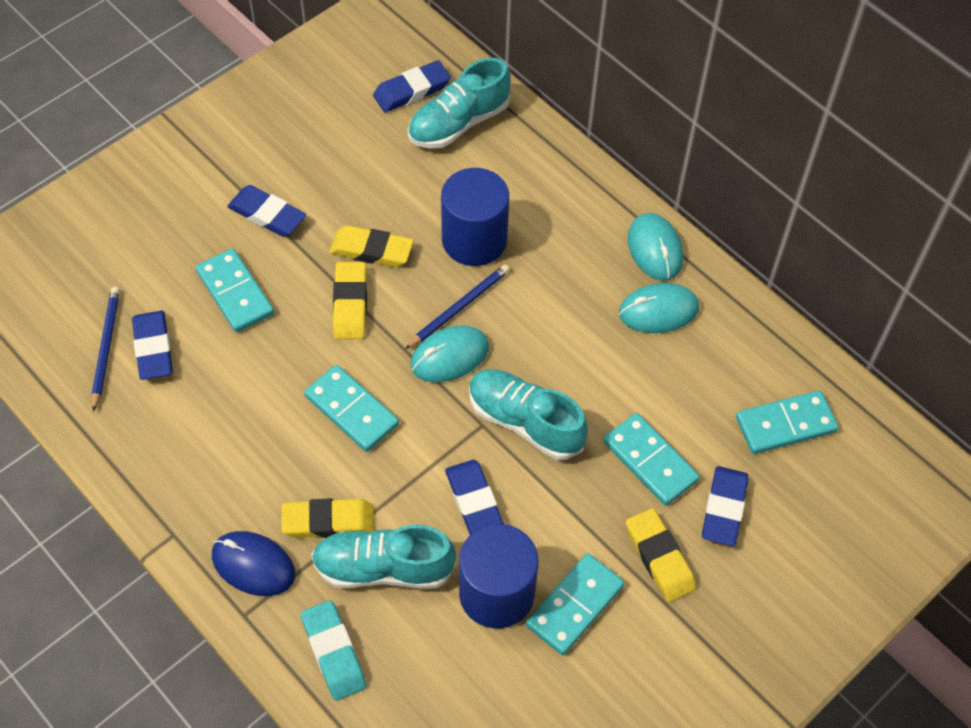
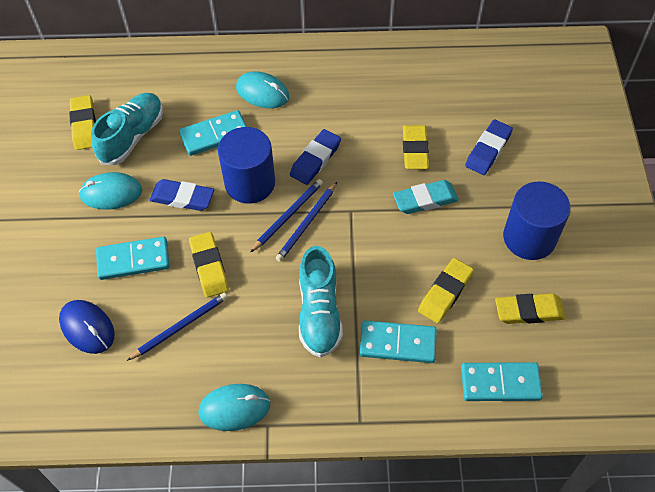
blue eraser: 5 -> 3
blue pencil: 2 -> 3
turquoise domino: 5 -> 4
turquoise shoe: 3 -> 2
yellow eraser: 4 -> 5

